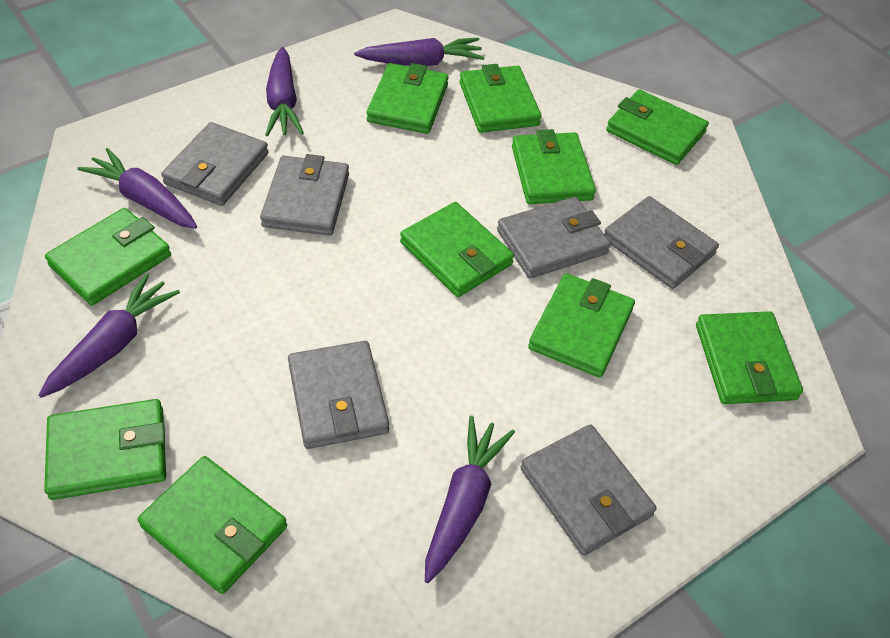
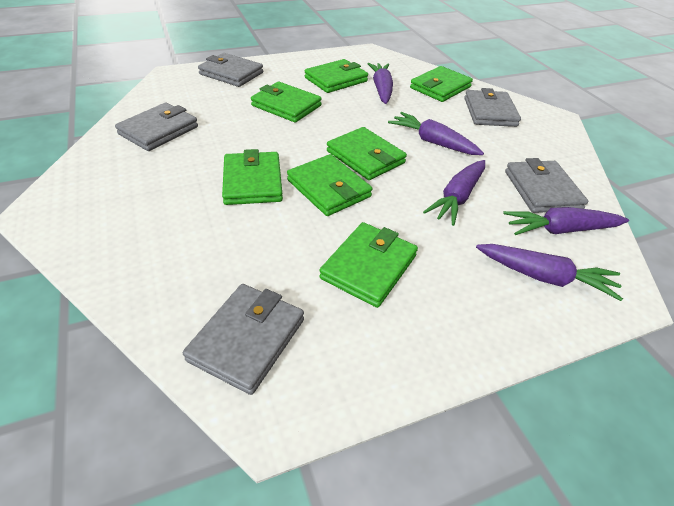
green wallet: 10 -> 7
grey wallet: 6 -> 5

